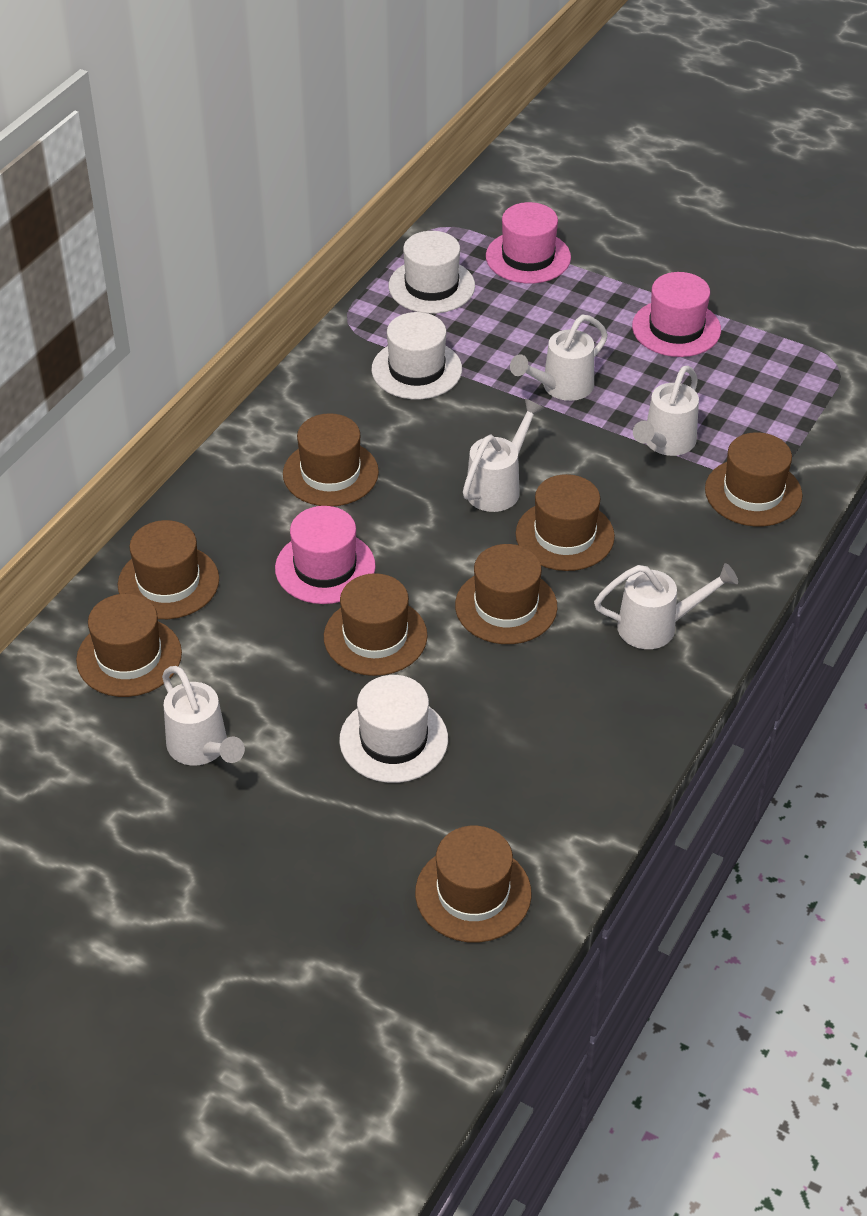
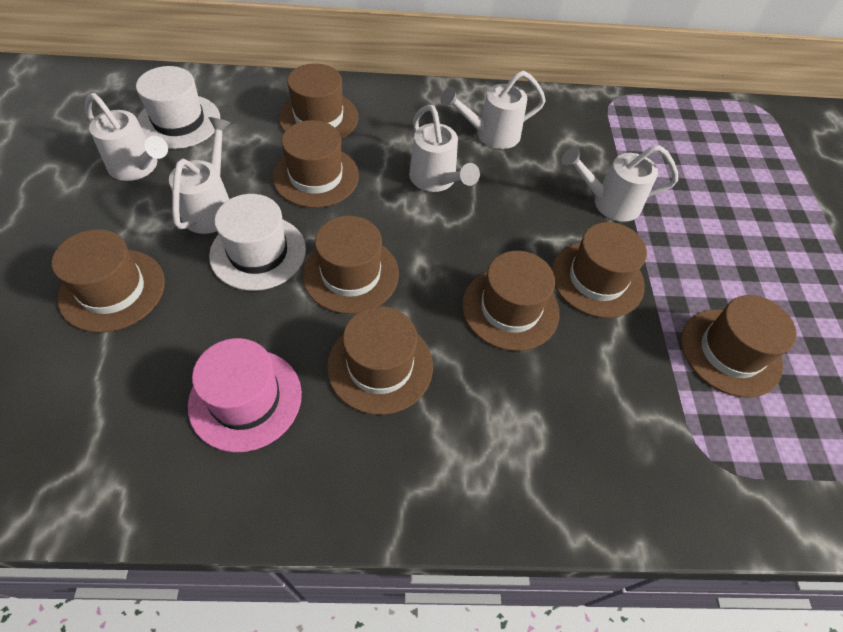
pink hat: 3 -> 1
white hat: 3 -> 2

